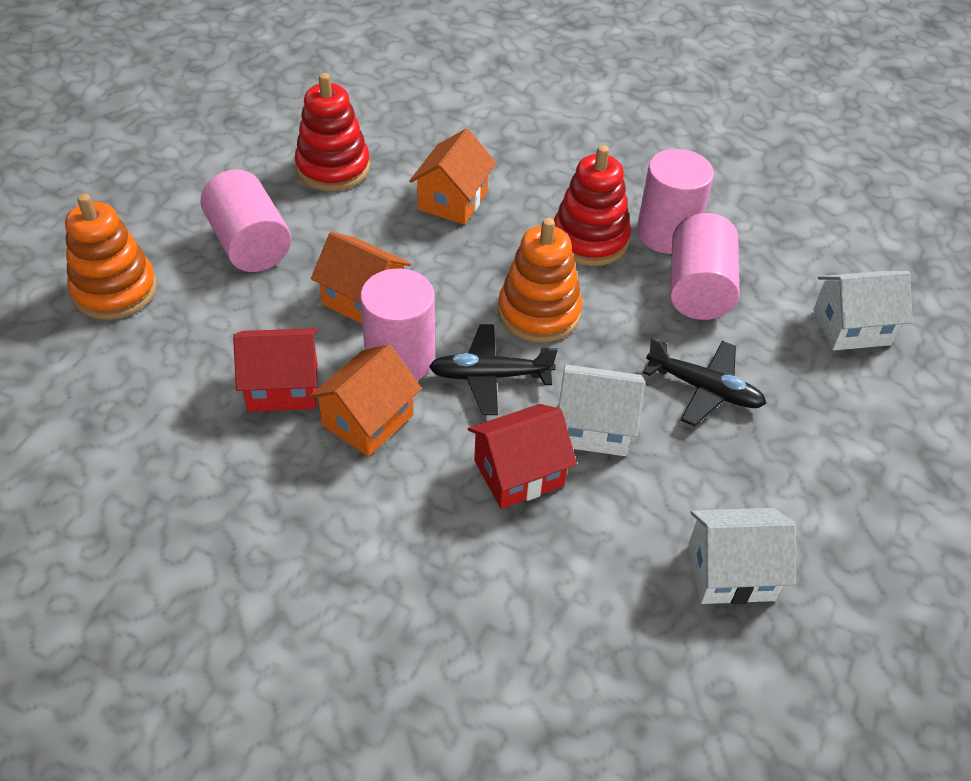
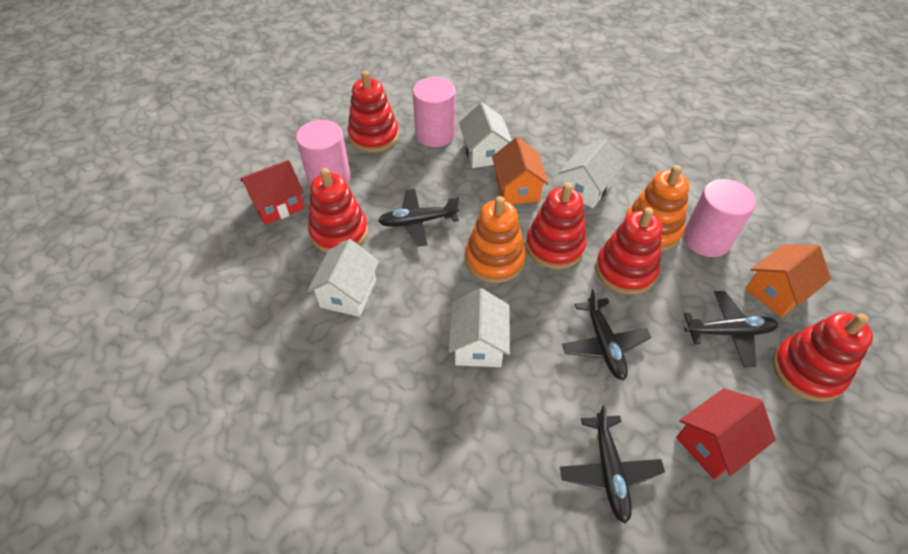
black plane: 2 -> 4
orange house: 3 -> 2
pink cylinder: 4 -> 3
red stacking toy: 2 -> 5
white house: 3 -> 4

